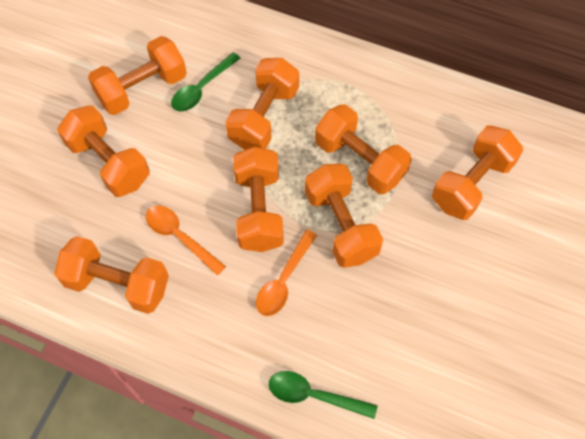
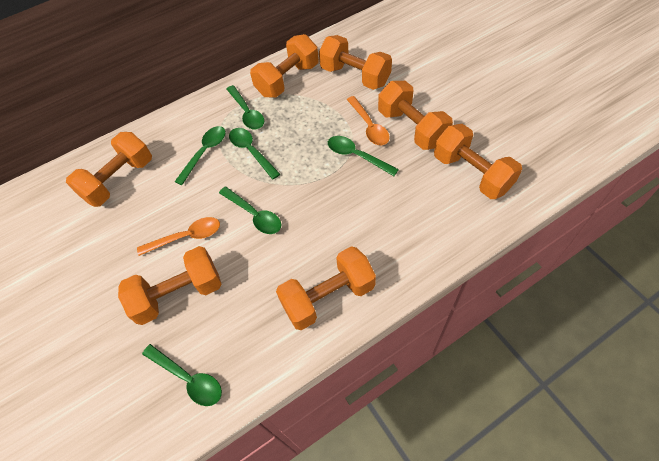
green spoon: 2 -> 6
orange dumbbell: 8 -> 7

